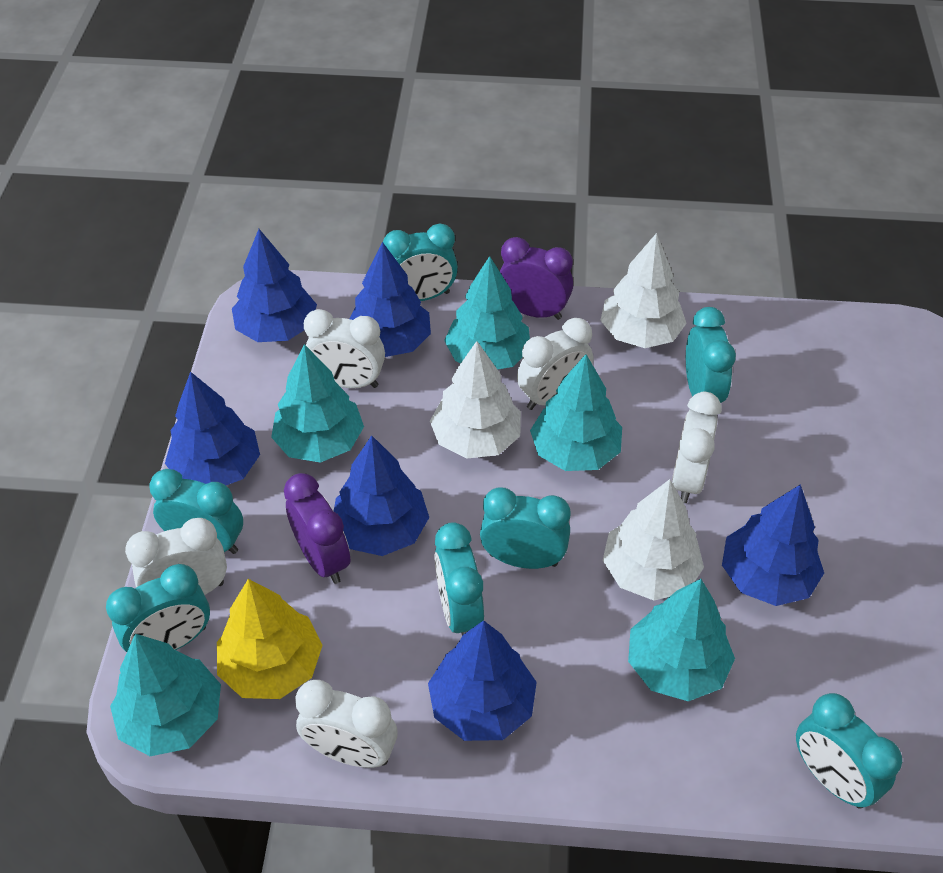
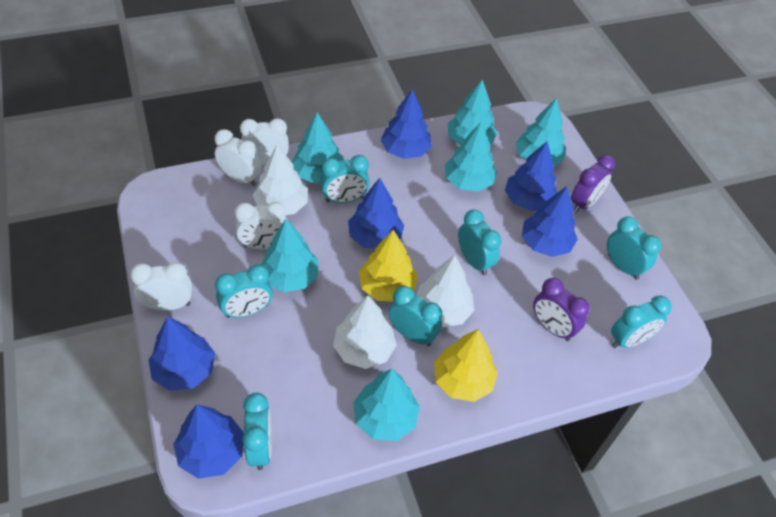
turquoise tree: 5 -> 6
white clock: 5 -> 4
yellow tree: 1 -> 2

